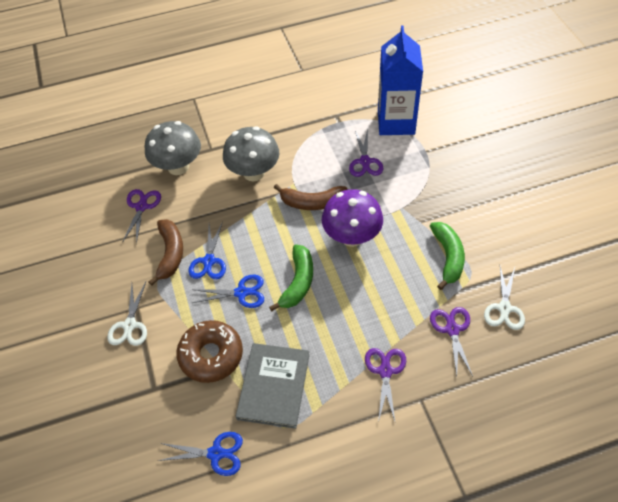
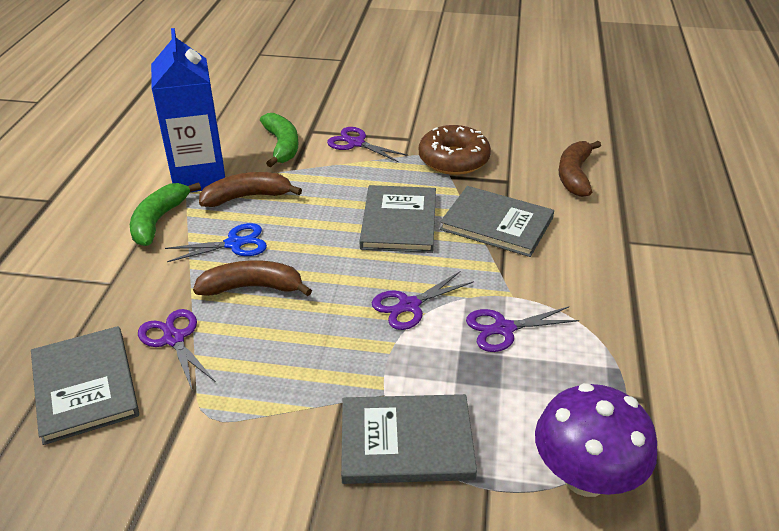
blue scissors: 3 -> 1
brown banana: 2 -> 3
grey book: 1 -> 4
grey mushroom: 2 -> 0
white scissors: 2 -> 0

